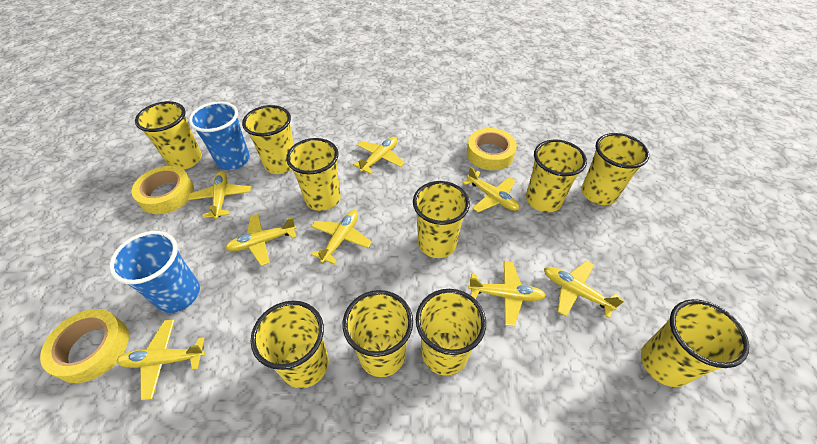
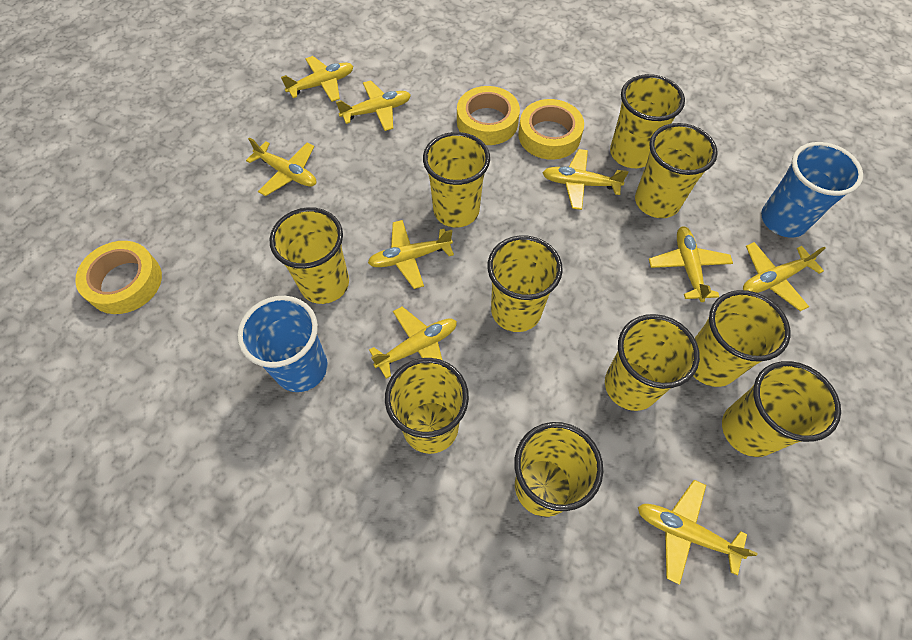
yellow plane: 8 -> 9

